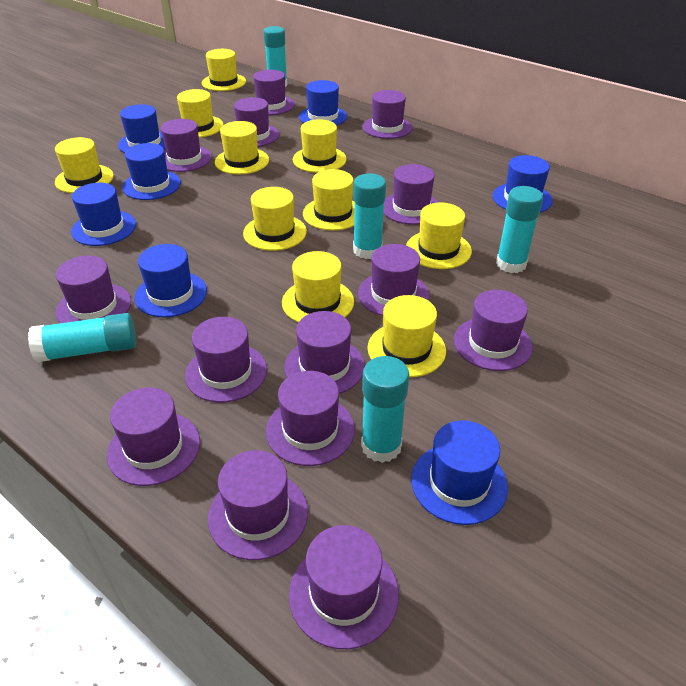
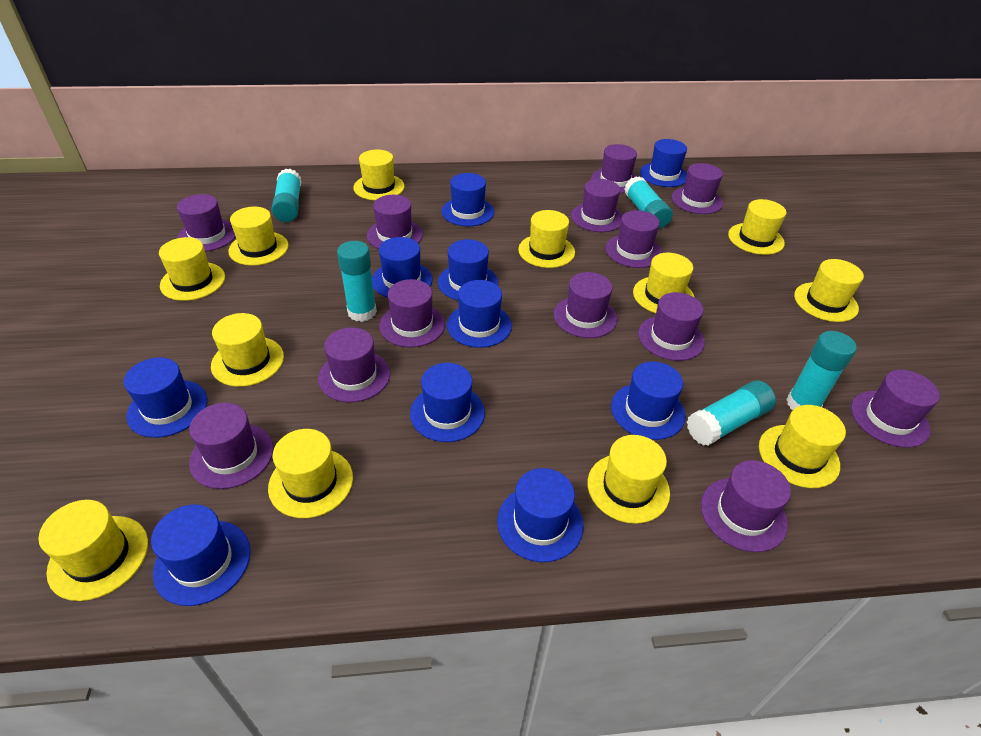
blue hat: 7 -> 10
purple hat: 14 -> 13
yellow hat: 10 -> 12

